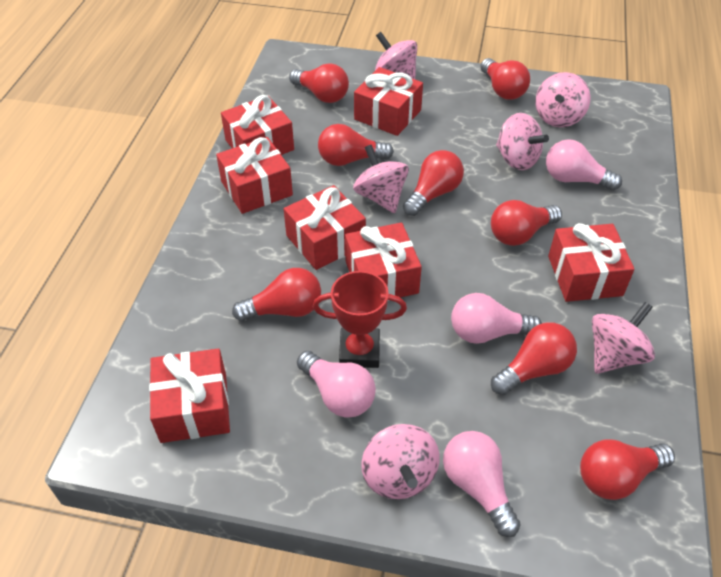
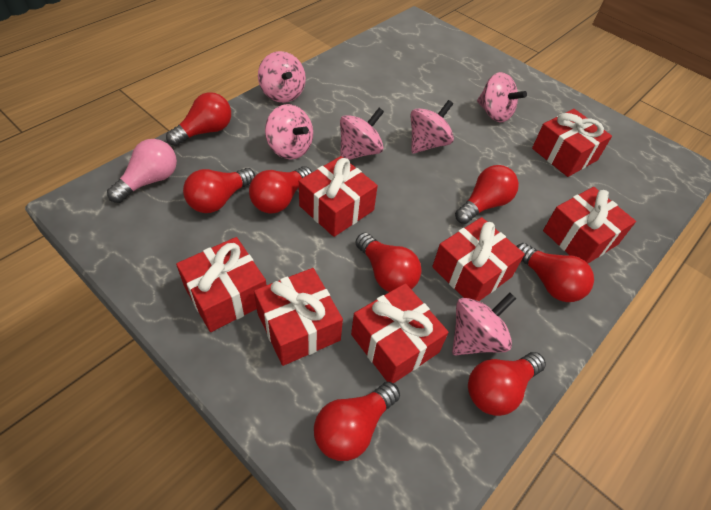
pink light bulb: 4 -> 1
red trophy: 1 -> 0

